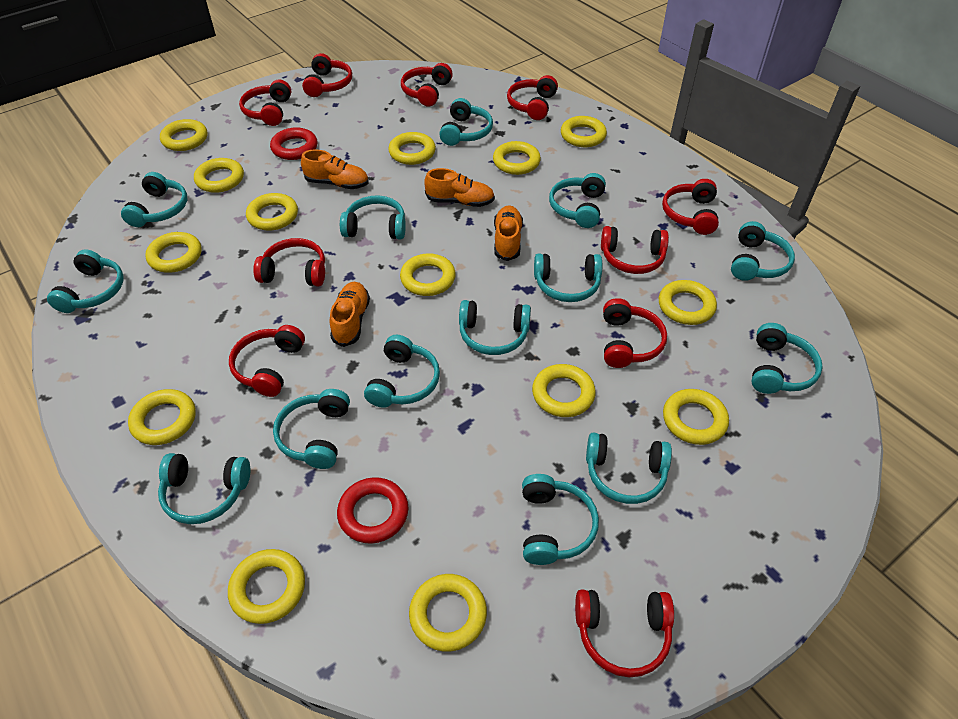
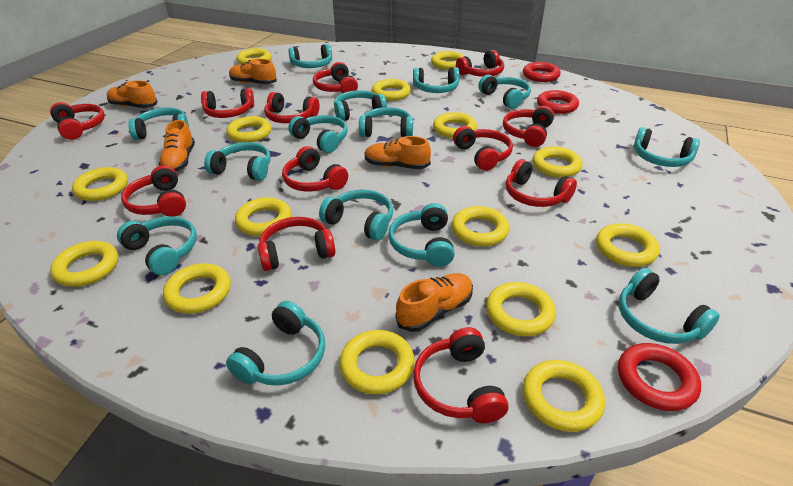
orange shoe: 4 -> 5
red headphones: 10 -> 12
red ring: 2 -> 3
yellow ring: 14 -> 15

